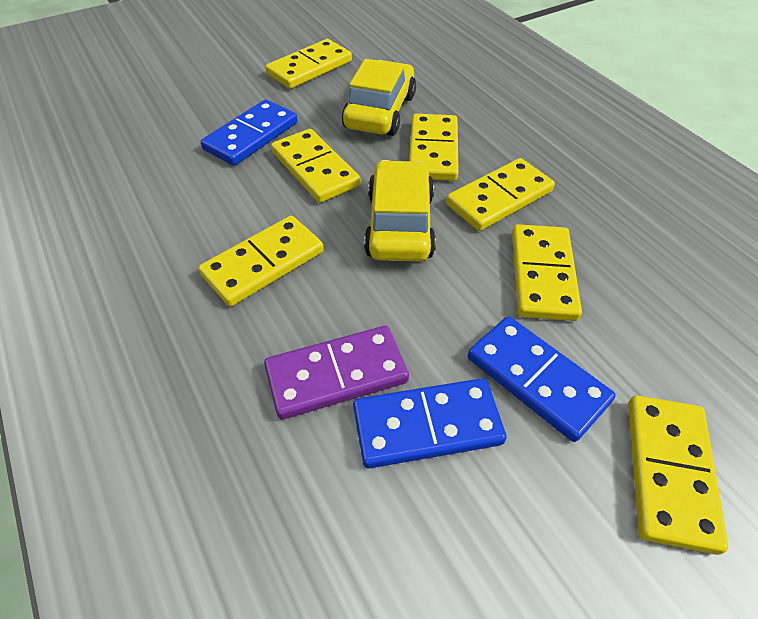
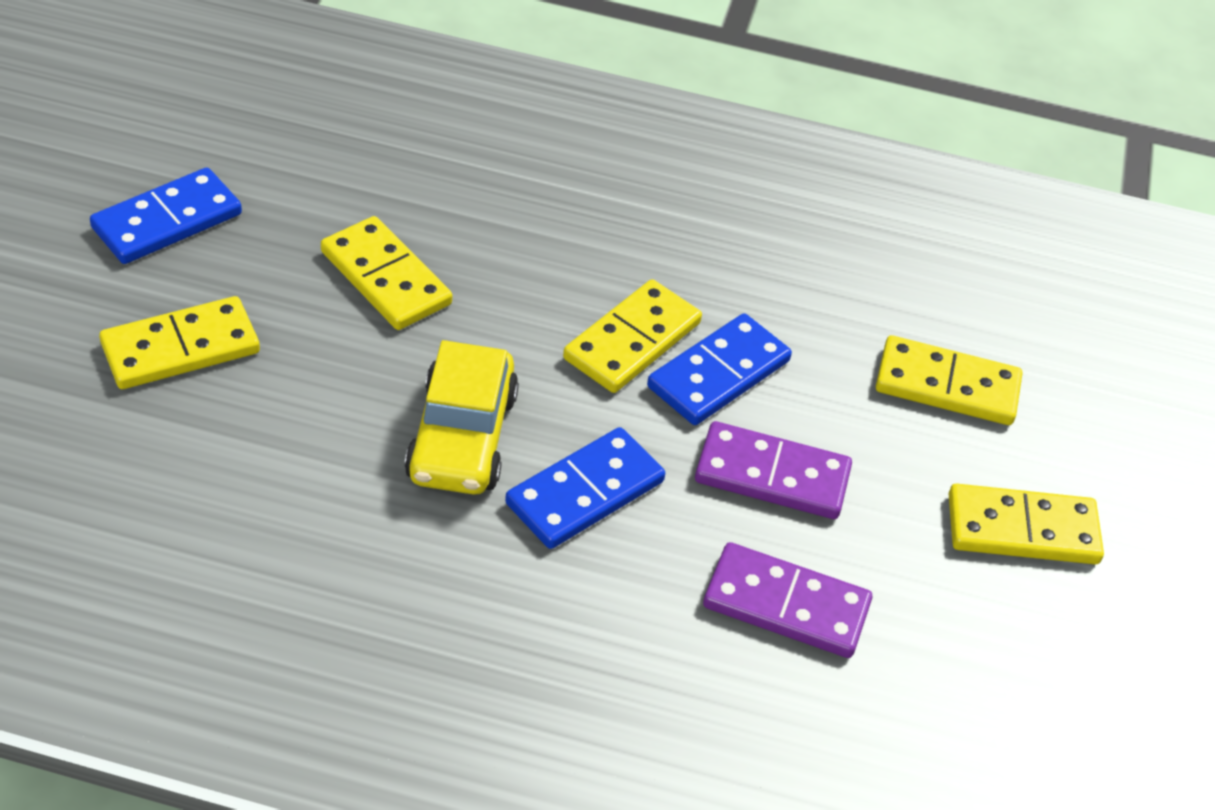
purple domino: 1 -> 2
yellow car: 2 -> 1
yellow domino: 7 -> 5

